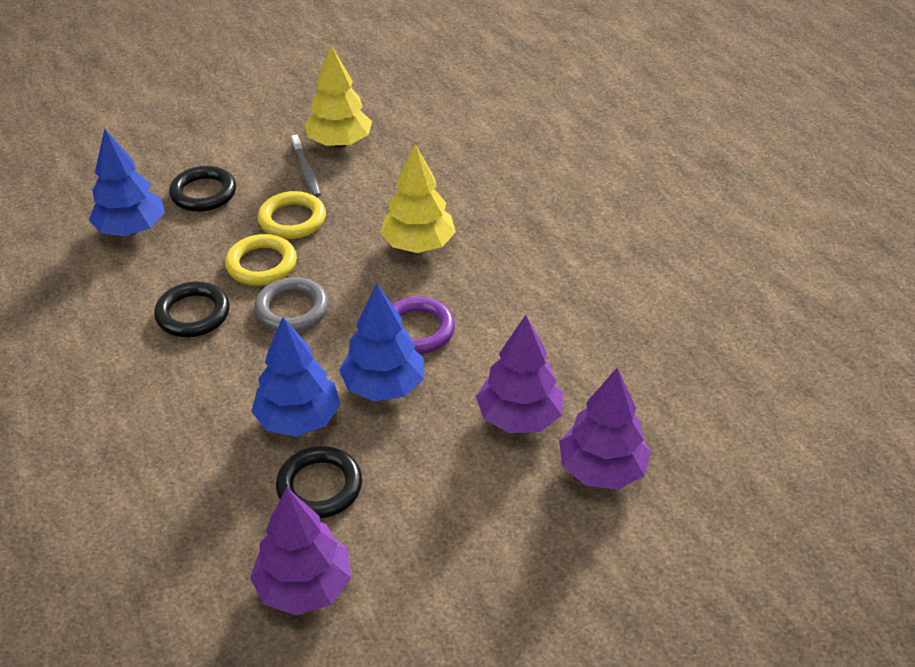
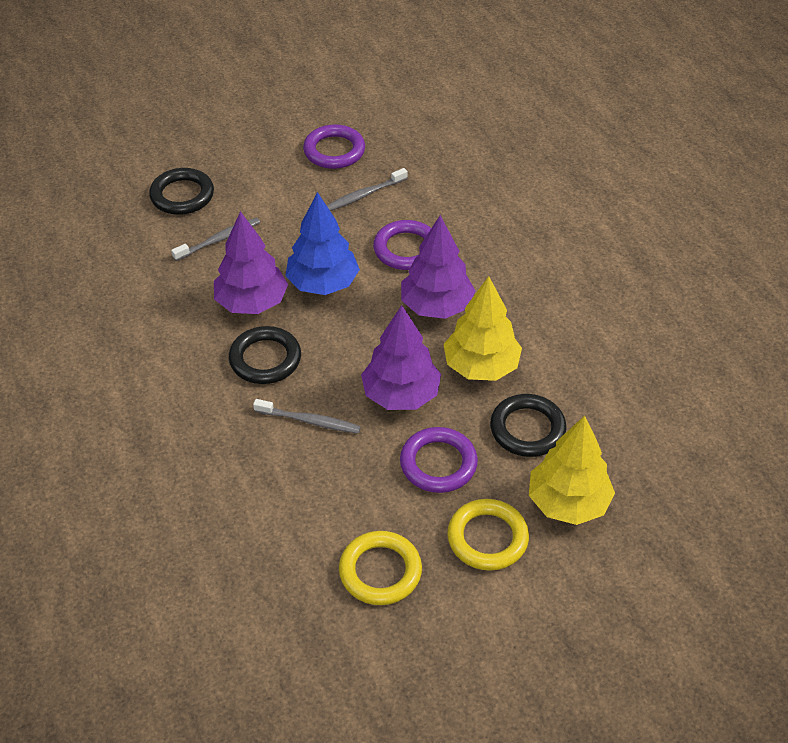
blue tree: 3 -> 1
grey ring: 1 -> 0
grey toothbrush: 1 -> 3
purple ring: 1 -> 3

